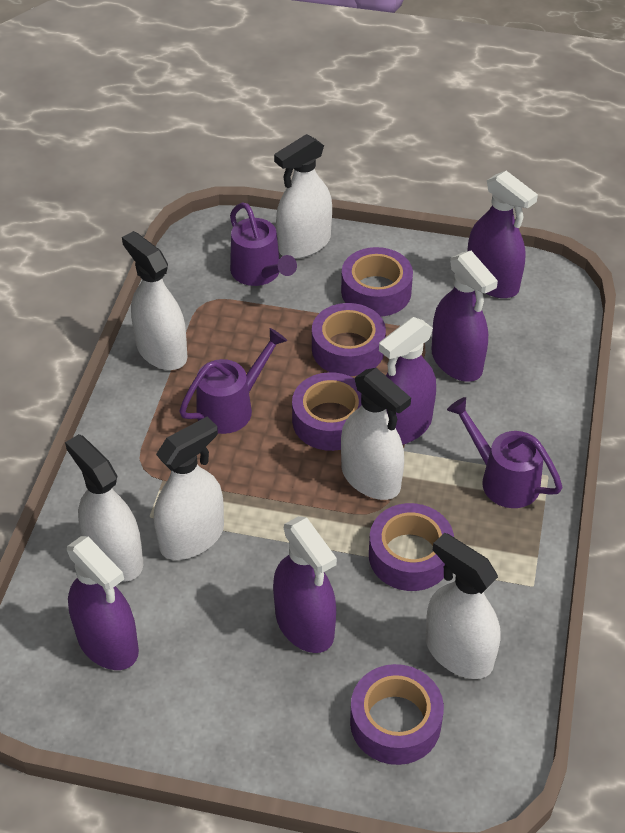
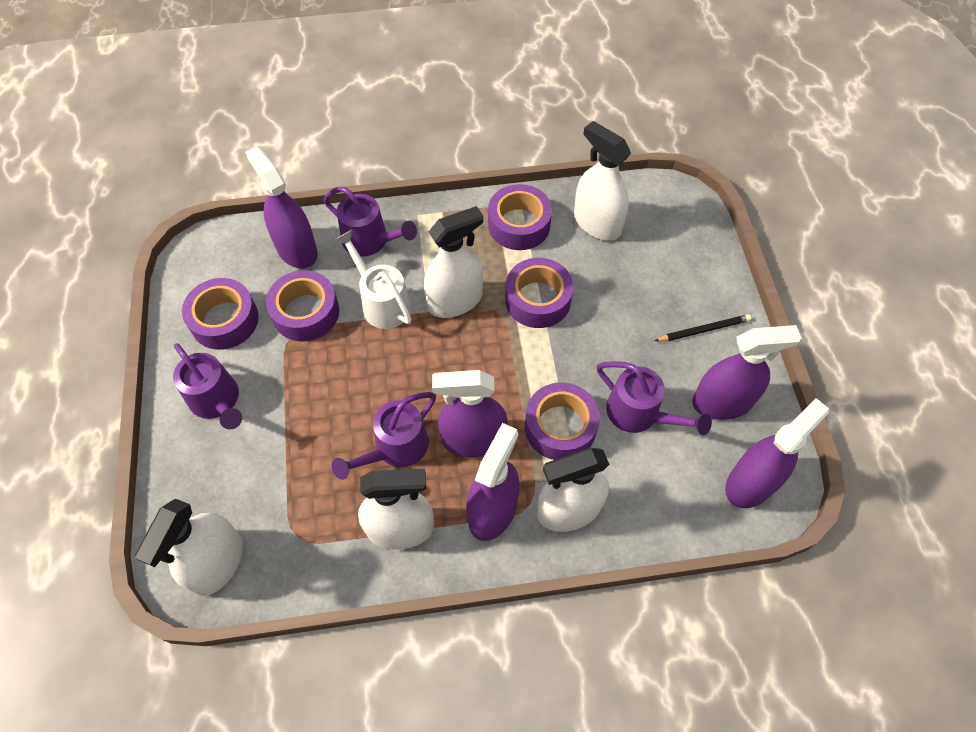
black pencil: 0 -> 1
purple watering can: 3 -> 4
white spray bottle: 6 -> 5
white watering can: 0 -> 1

